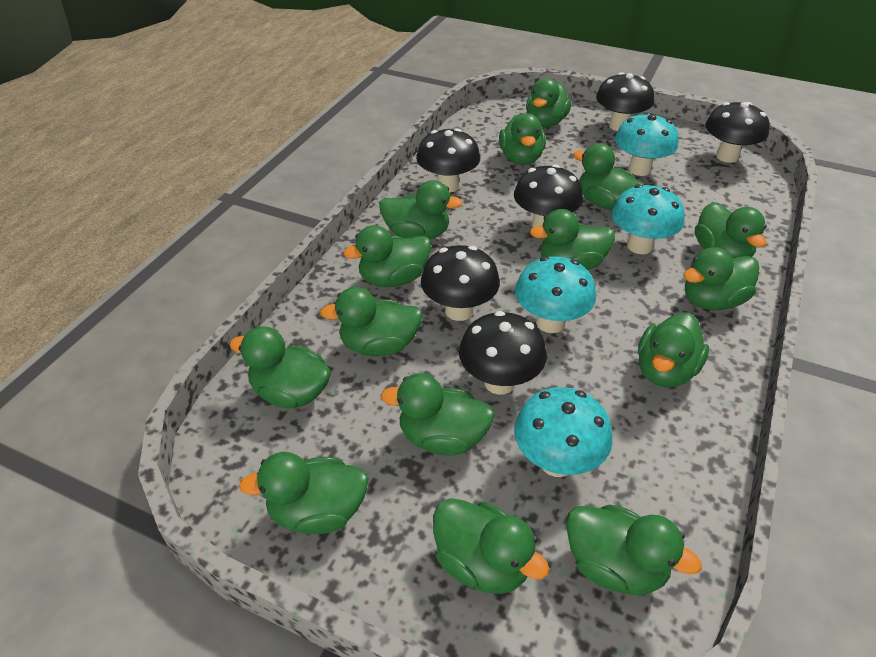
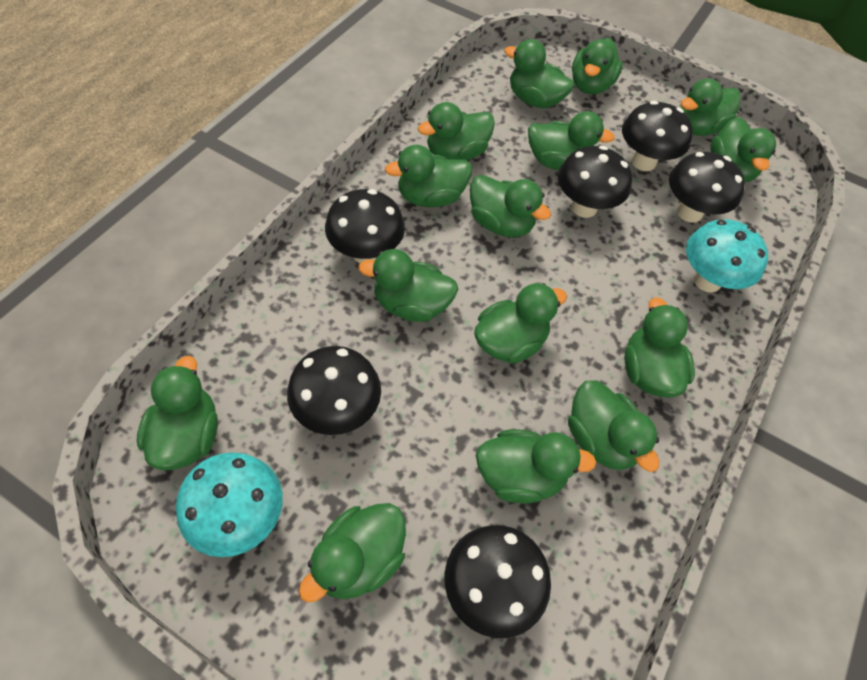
turquoise mushroom: 4 -> 2

